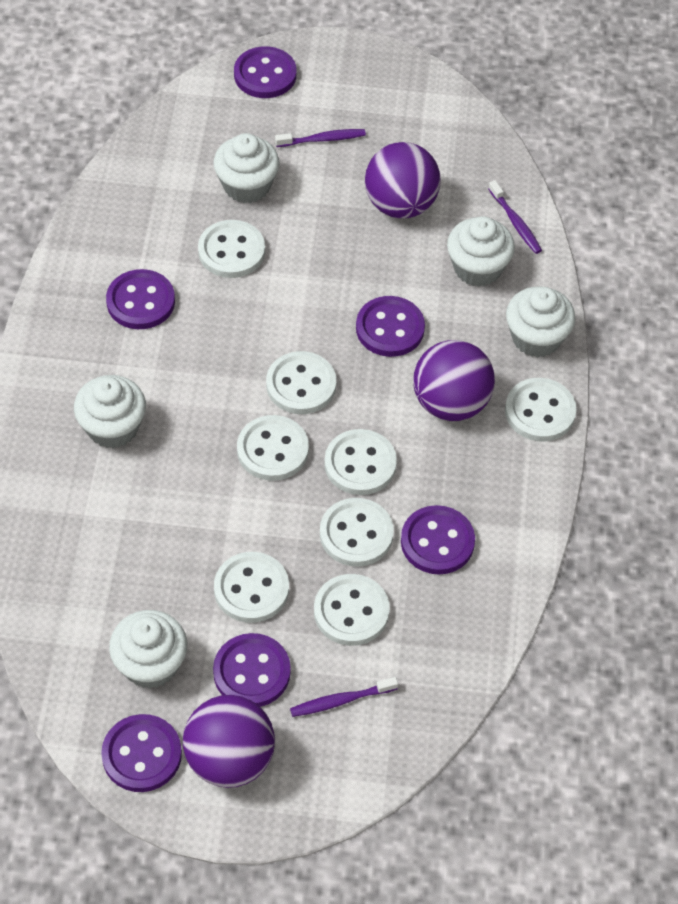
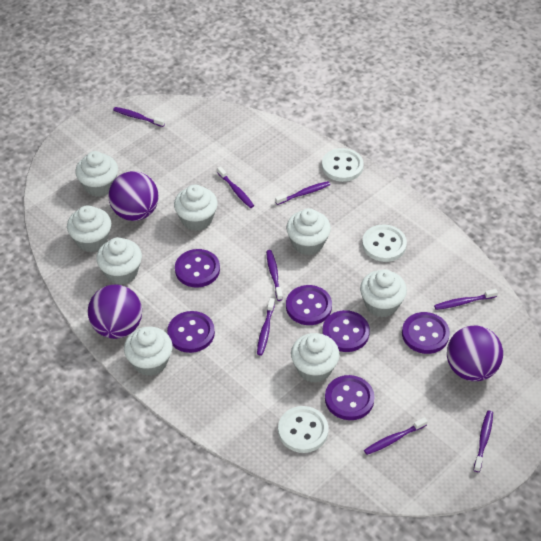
purple toothbrush: 3 -> 8
white button: 8 -> 3
white cupcake: 5 -> 8

